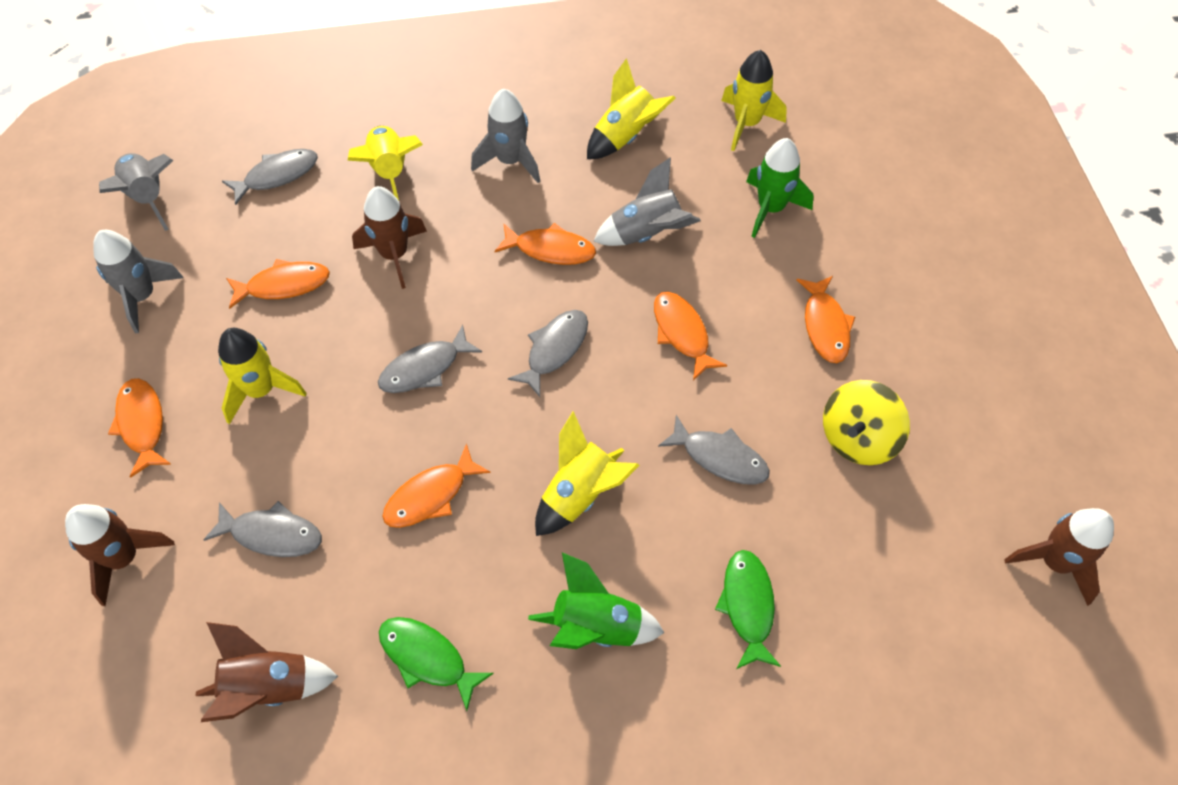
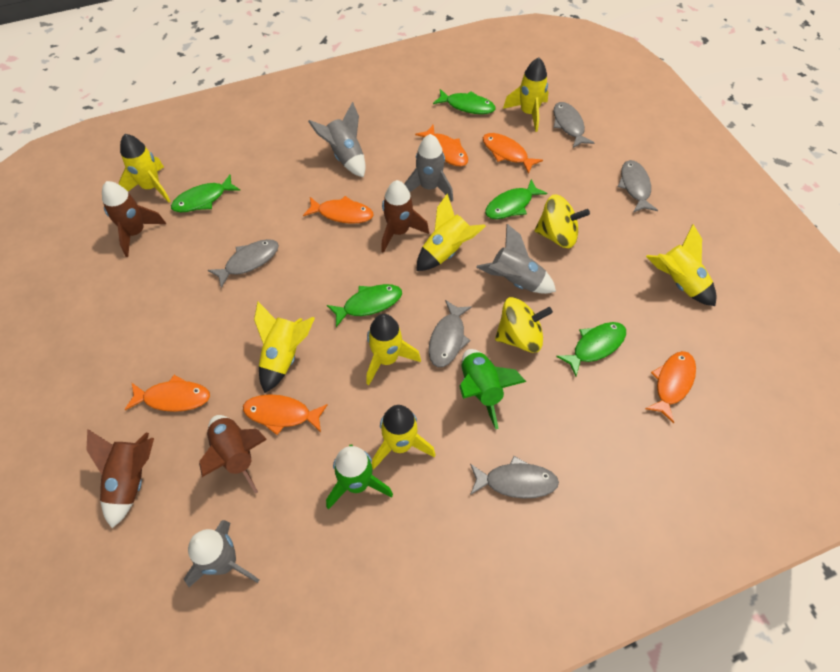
green fish: 2 -> 5
yellow rocket: 5 -> 7
yellow spinning top: 1 -> 2

